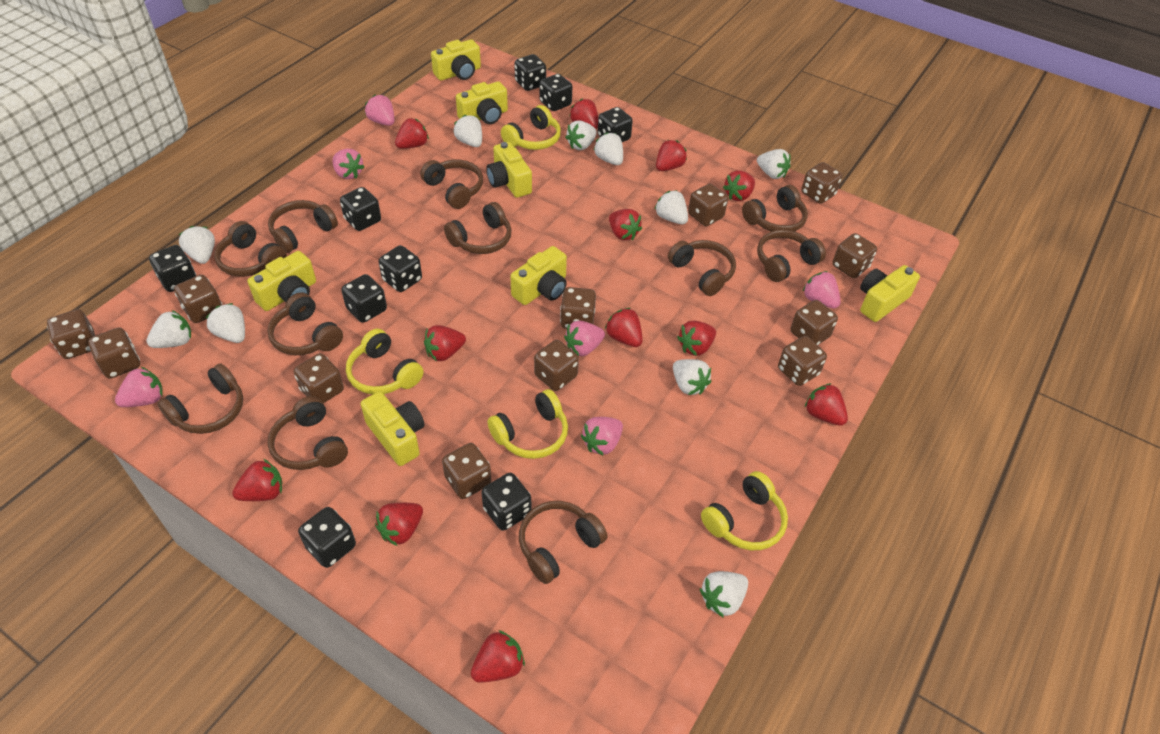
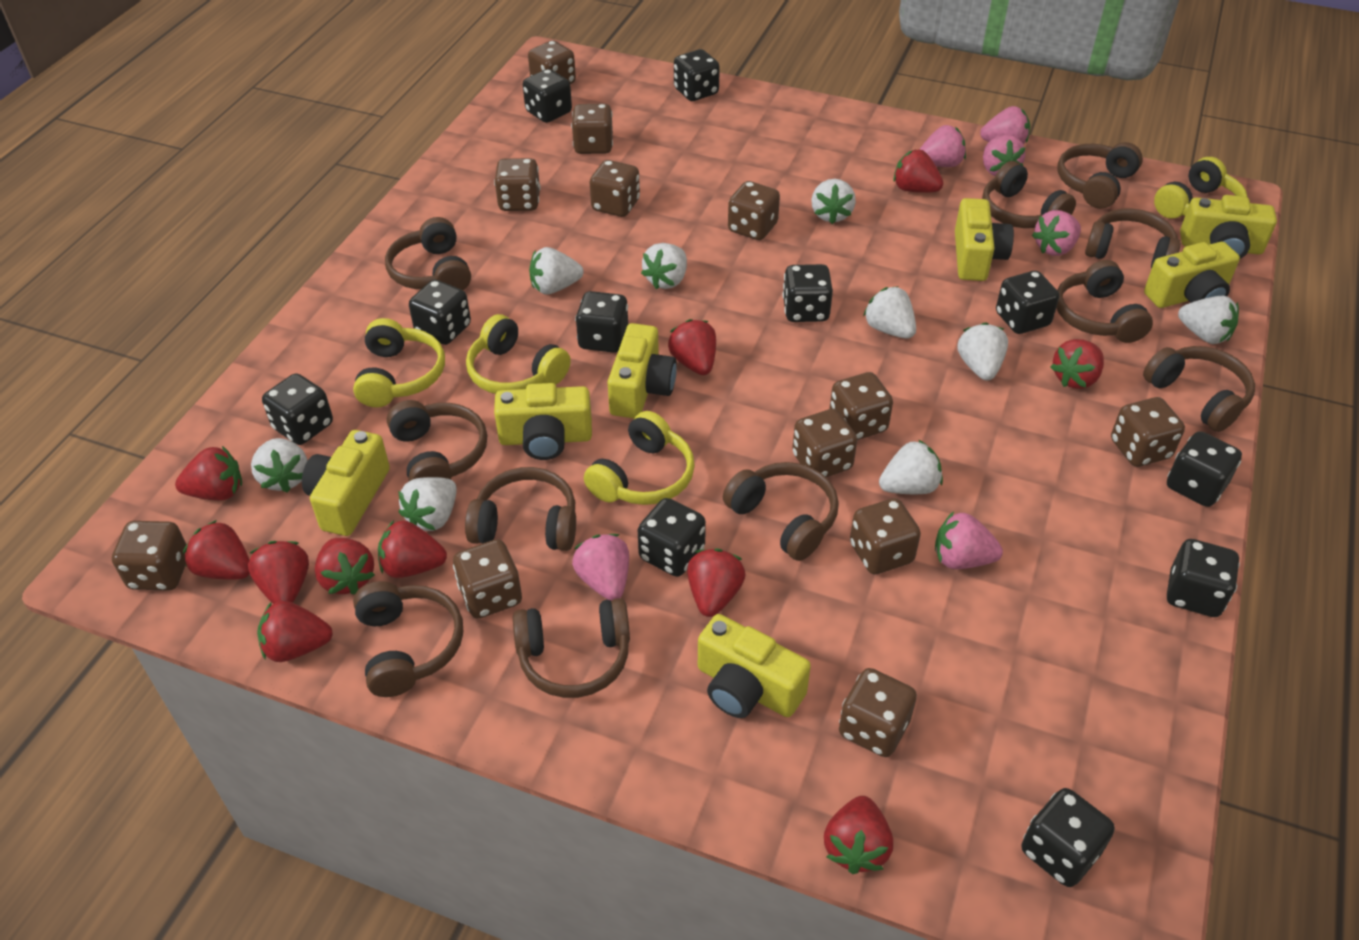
black dice: 9 -> 11
red strawberry: 12 -> 11
white strawberry: 10 -> 9

